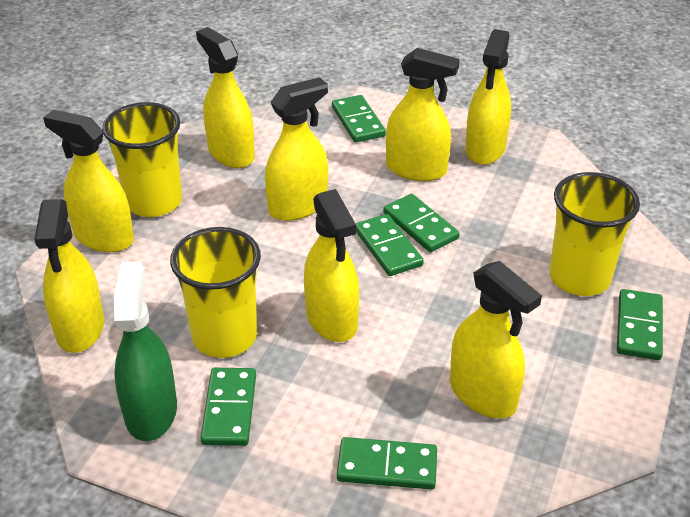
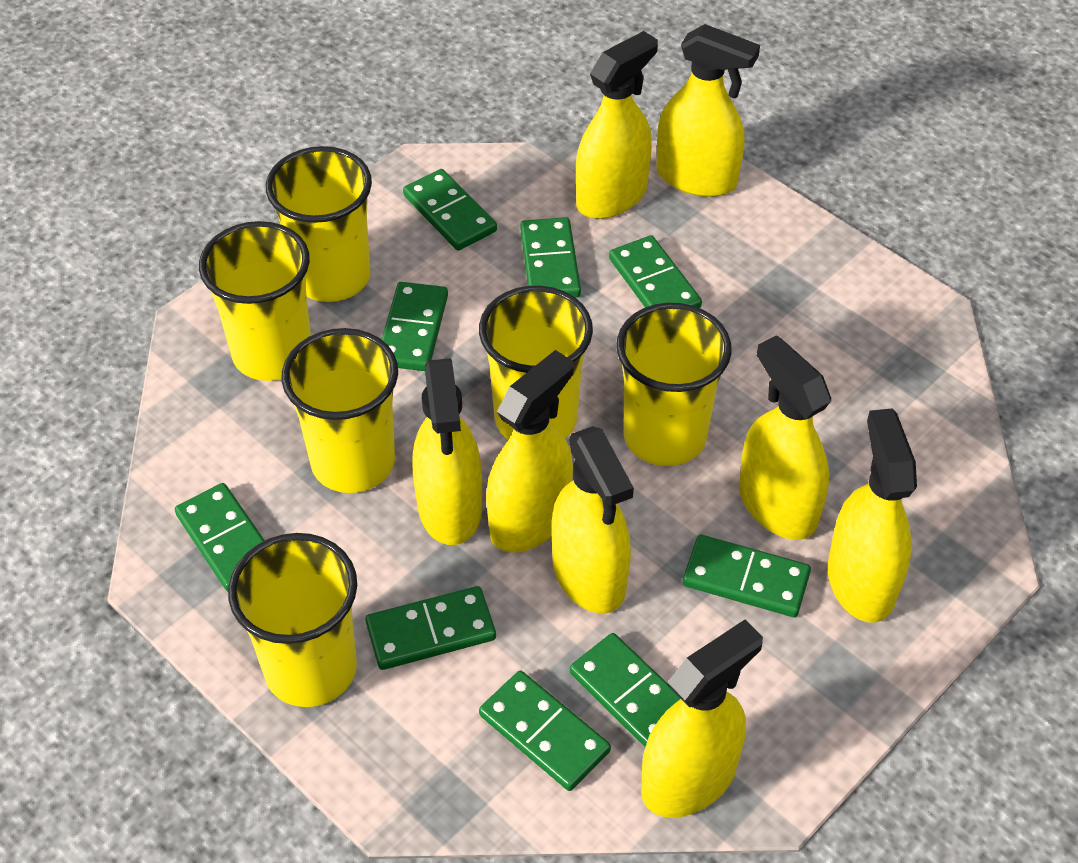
green domino: 6 -> 9
green spray bottle: 1 -> 0
yellow cup: 3 -> 6

